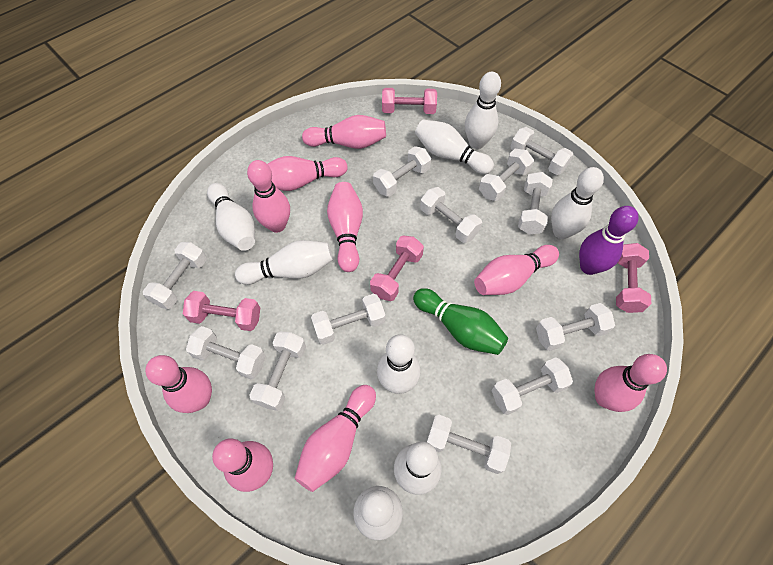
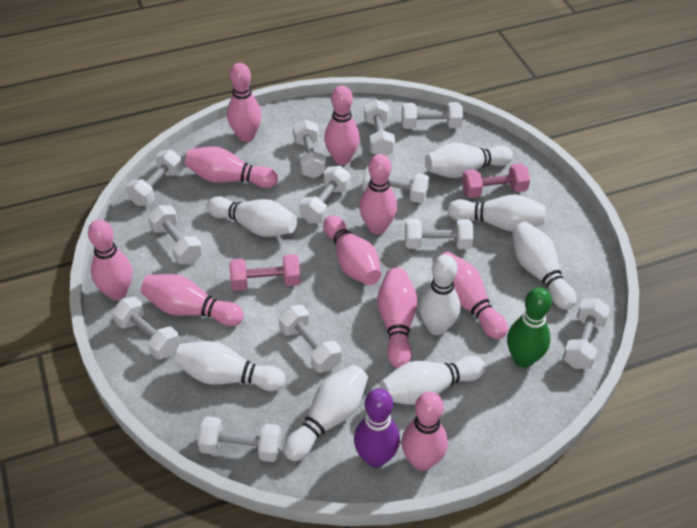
pink bowling pin: 9 -> 10
pink dumbbell: 4 -> 2

